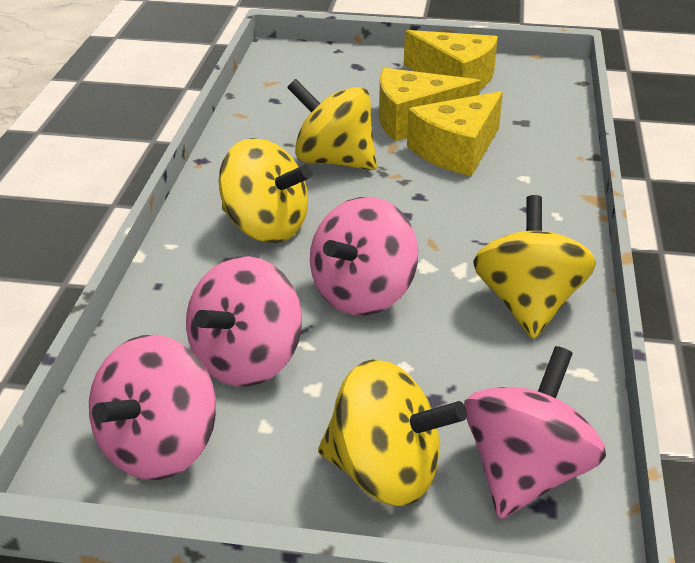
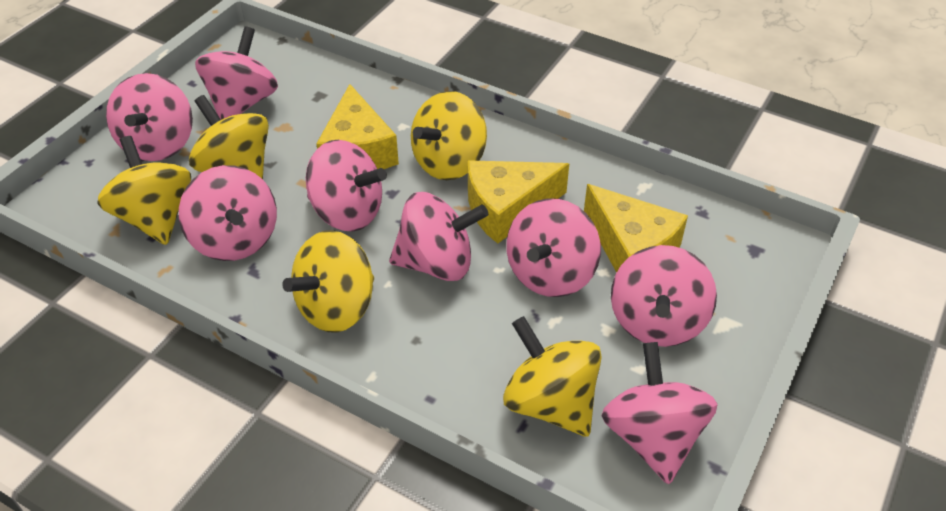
pink spinning top: 4 -> 8
yellow spinning top: 4 -> 5

